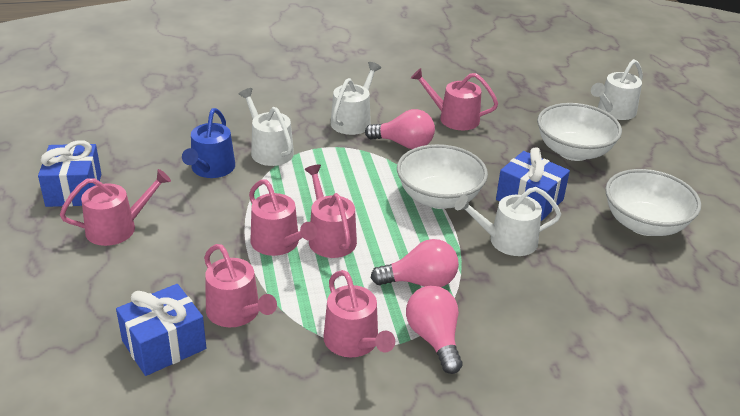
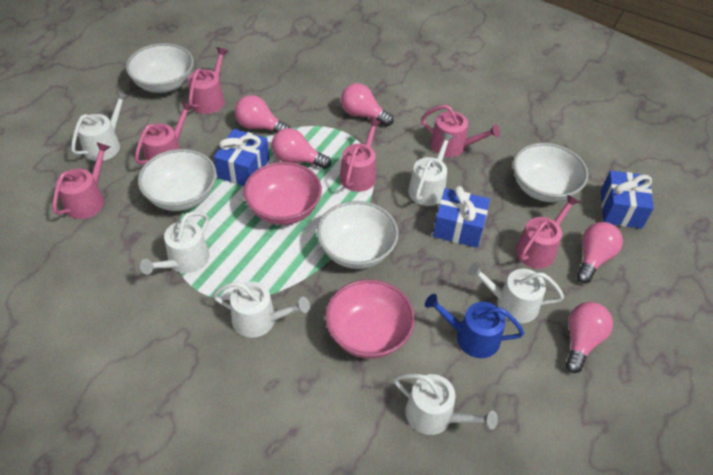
pink bowl: 0 -> 2
pink light bulb: 3 -> 5
white bowl: 3 -> 4
white watering can: 4 -> 6

